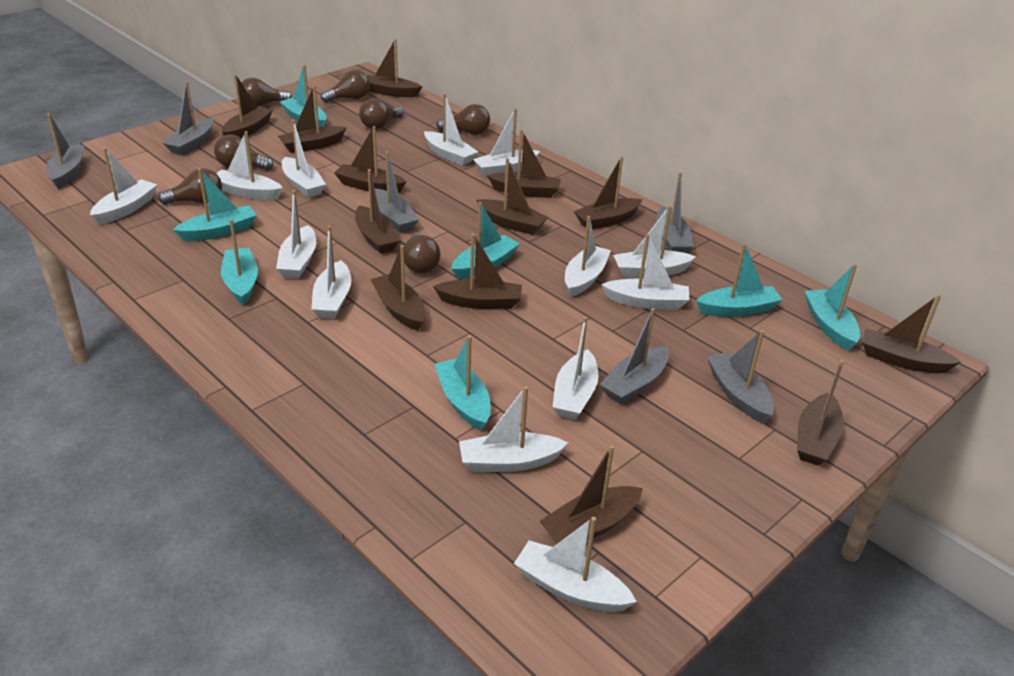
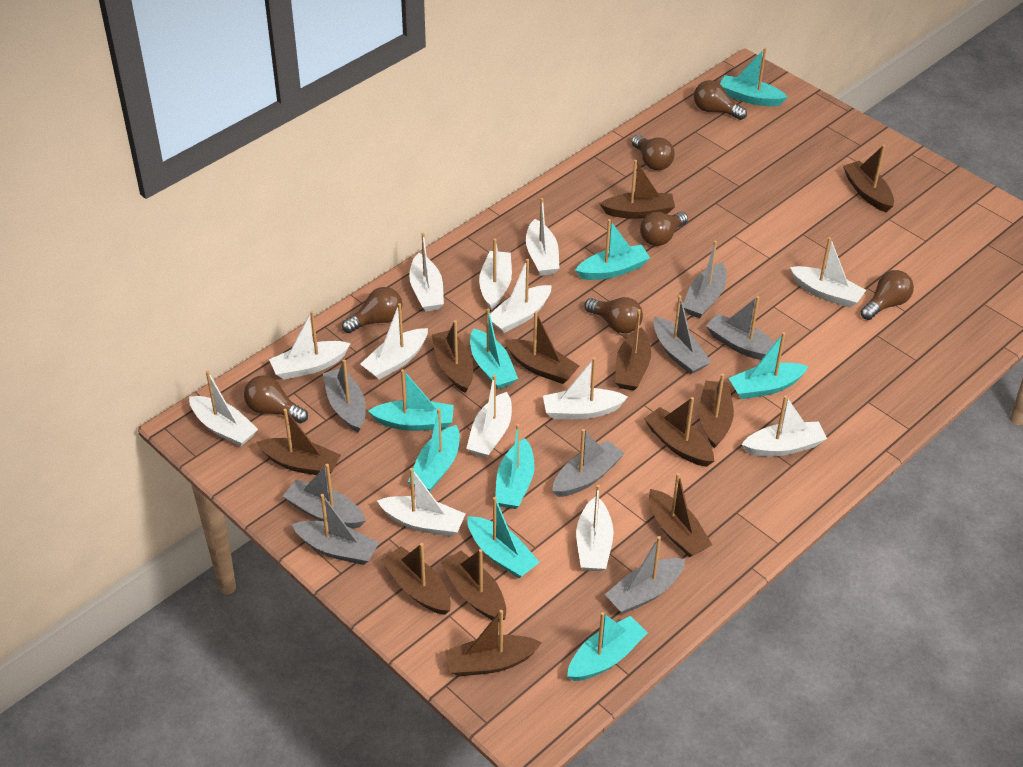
brown boat: 13 -> 12
grey boat: 6 -> 8
turquoise boat: 7 -> 9

